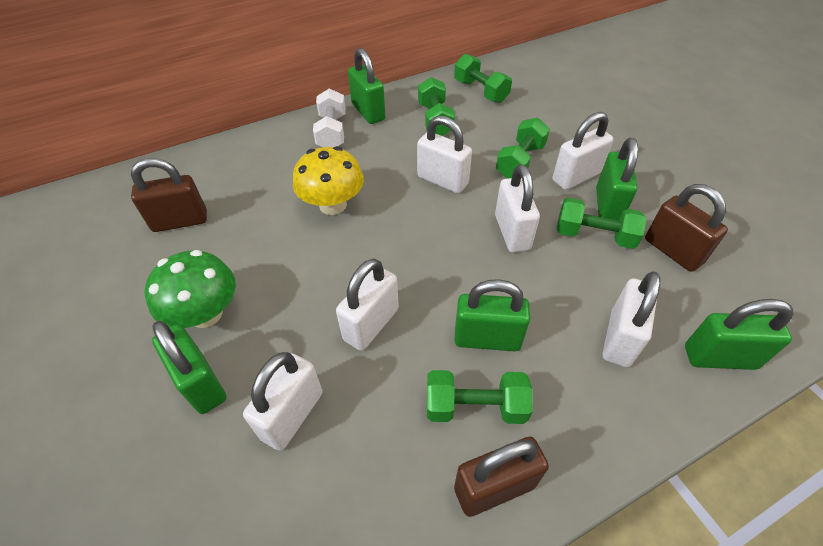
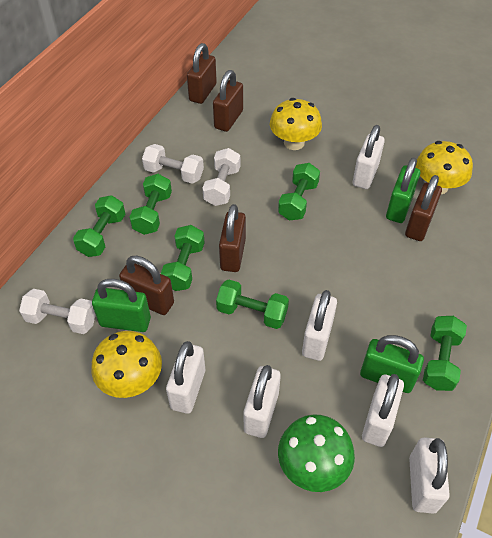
brown padlock: 3 -> 5
green dumbbell: 5 -> 6
green padlock: 5 -> 3
white dumbbell: 1 -> 3
yellow mushroom: 1 -> 3

